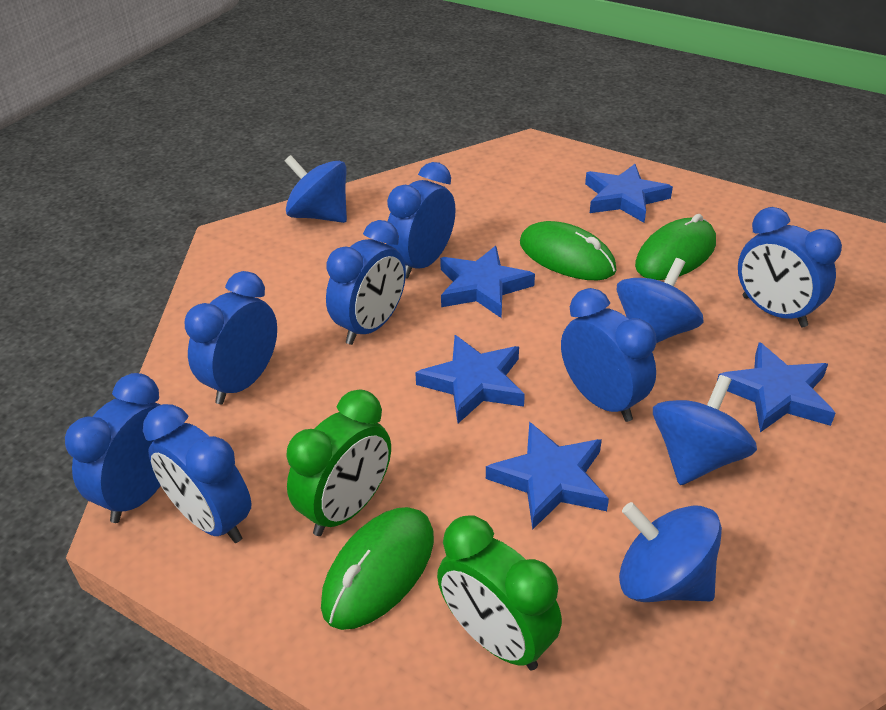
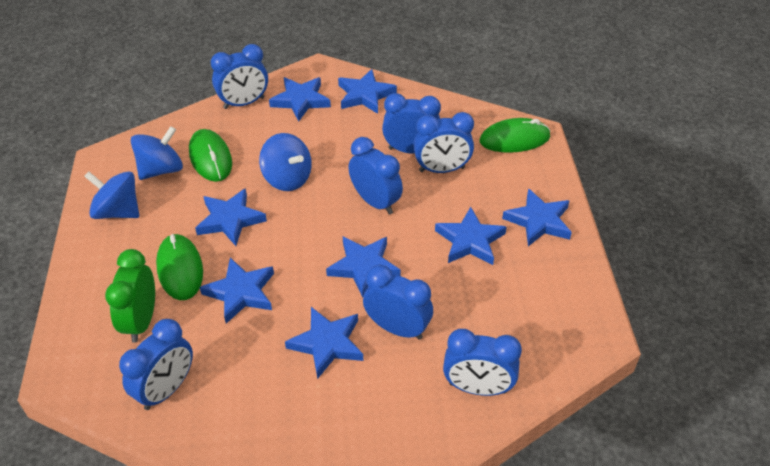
blue spinning top: 4 -> 3
blue star: 5 -> 8
green clock: 2 -> 1

